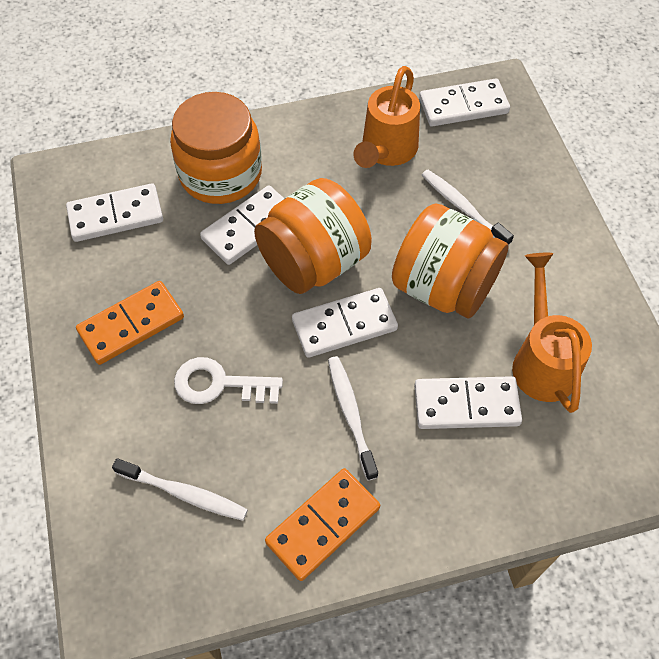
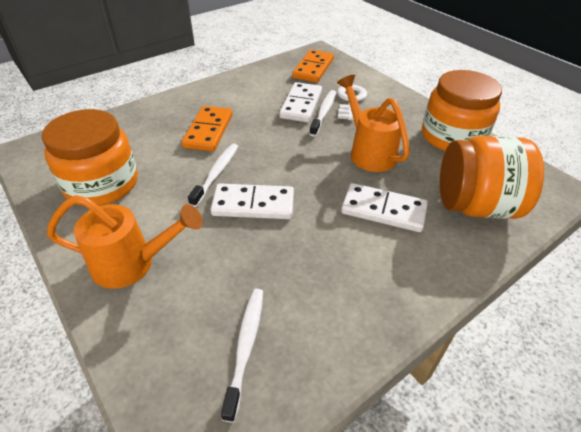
white domino: 5 -> 3

